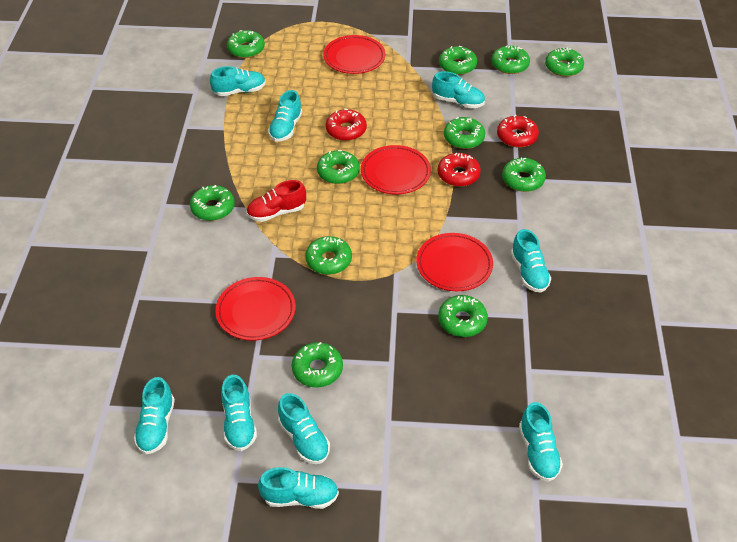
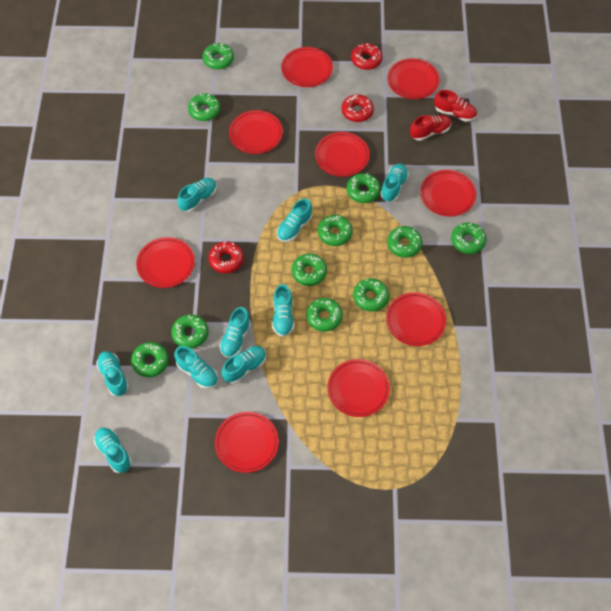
red plate: 4 -> 9
red shoe: 1 -> 2

